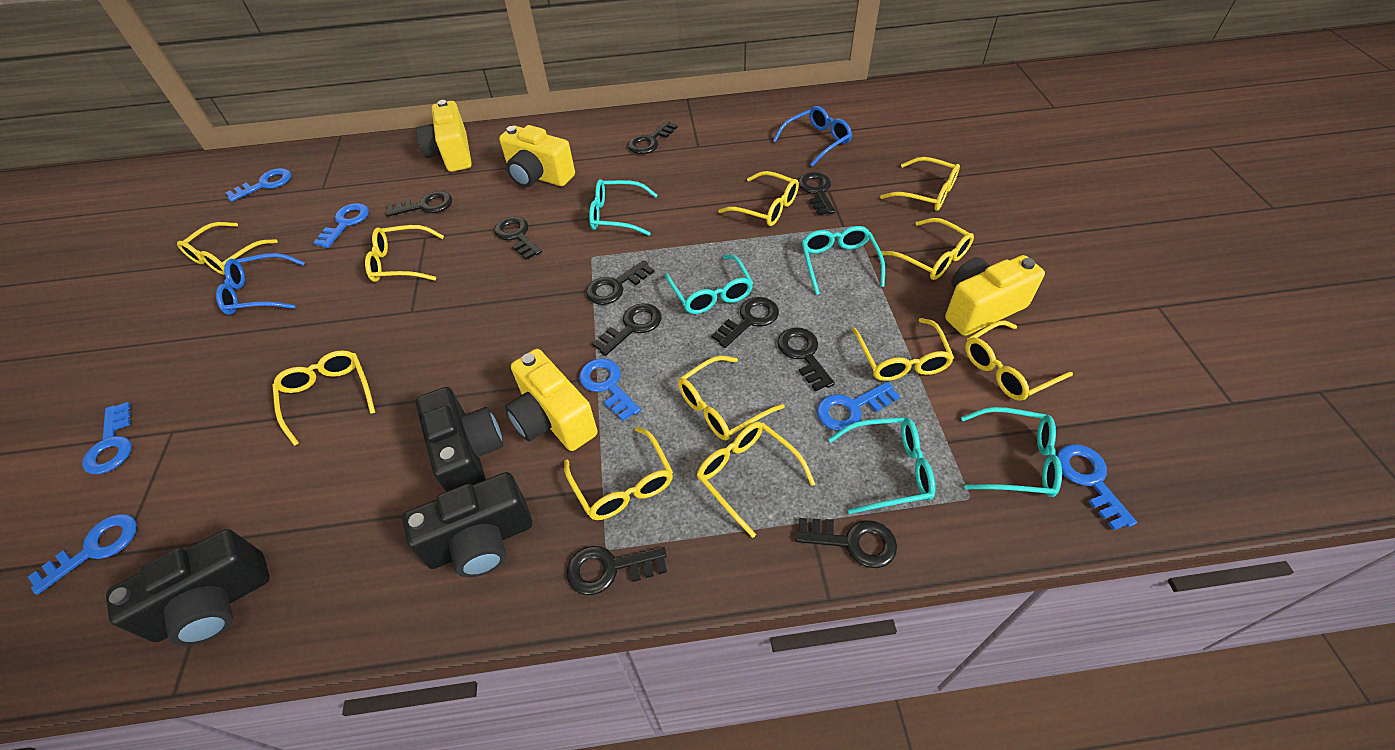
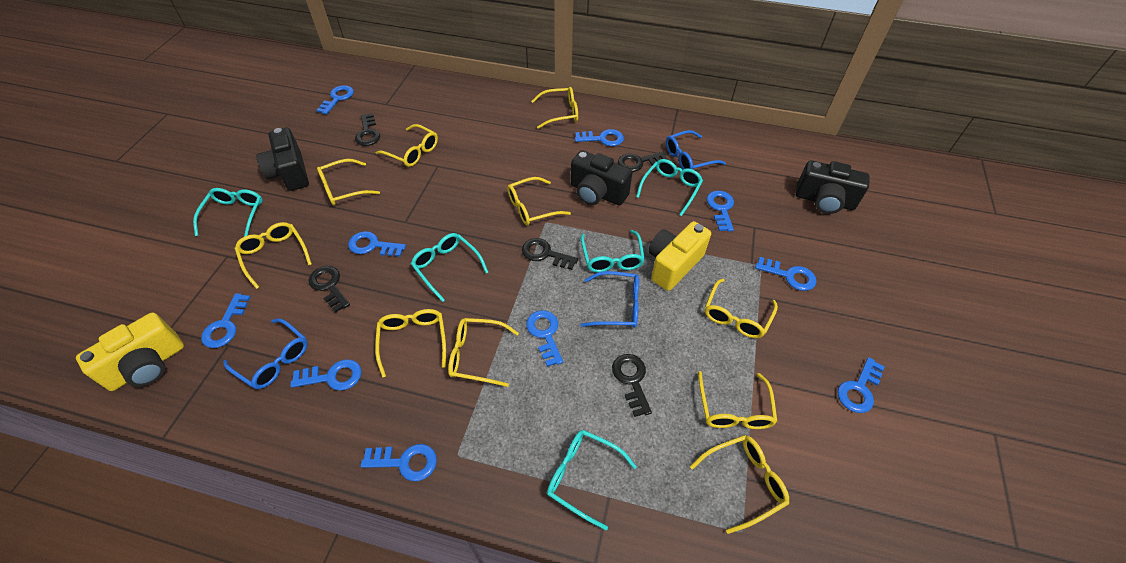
black key: 10 -> 5
blue glasses: 2 -> 3
blue key: 7 -> 10
yellow camera: 4 -> 2
yellow glasses: 11 -> 10

